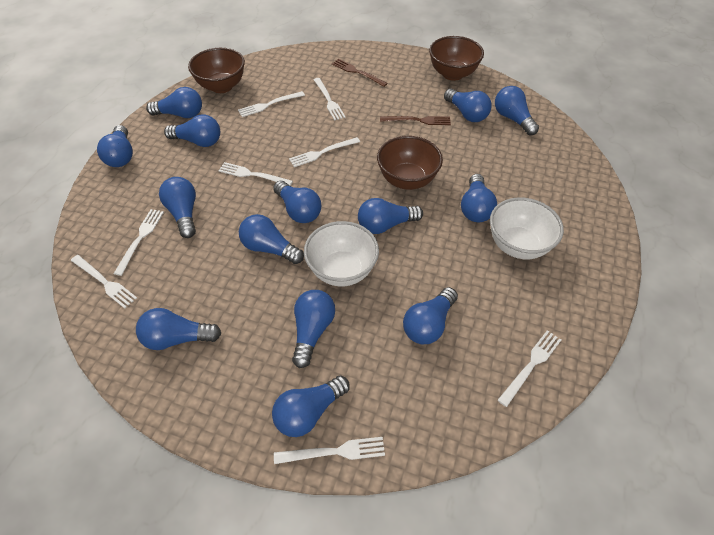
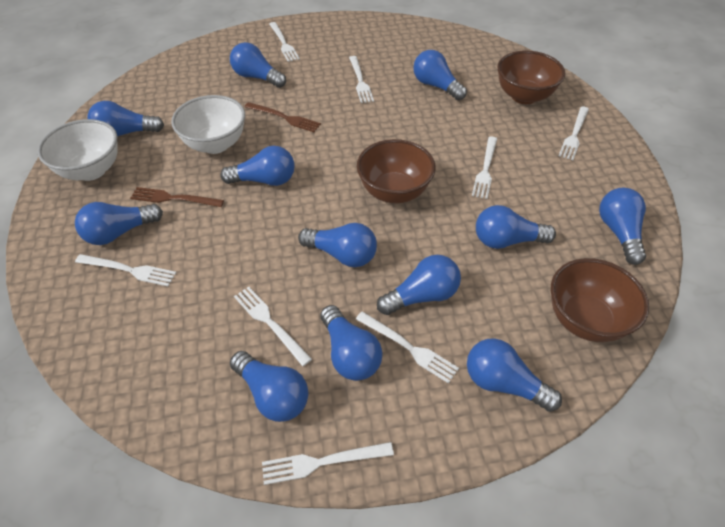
blue light bulb: 14 -> 12

